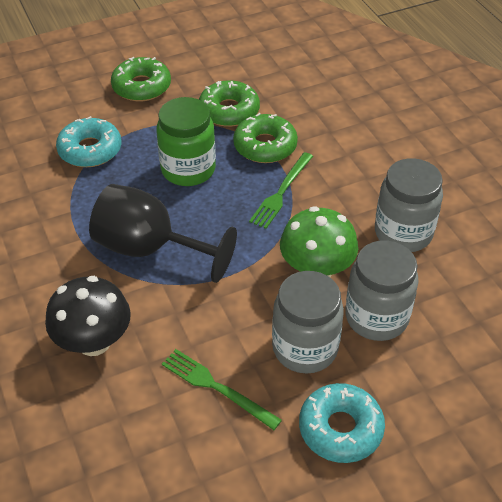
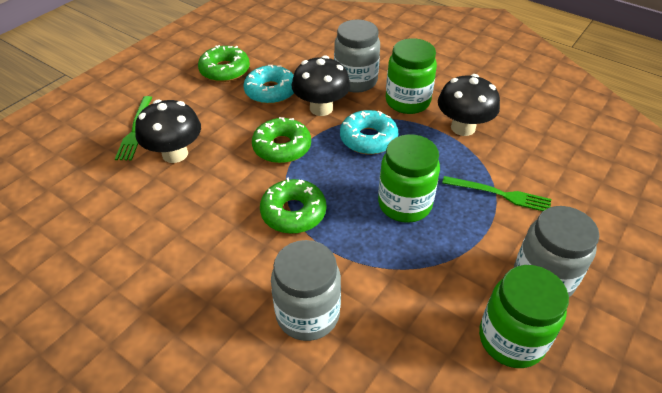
black goblet: 1 -> 0
black mushroom: 1 -> 3
green jar: 1 -> 3
green mushroom: 1 -> 0

